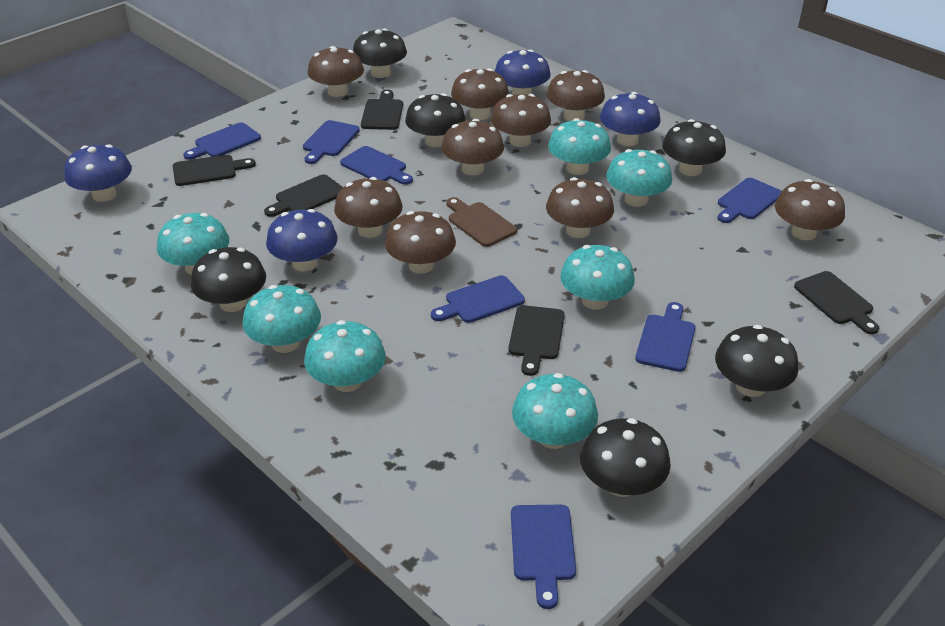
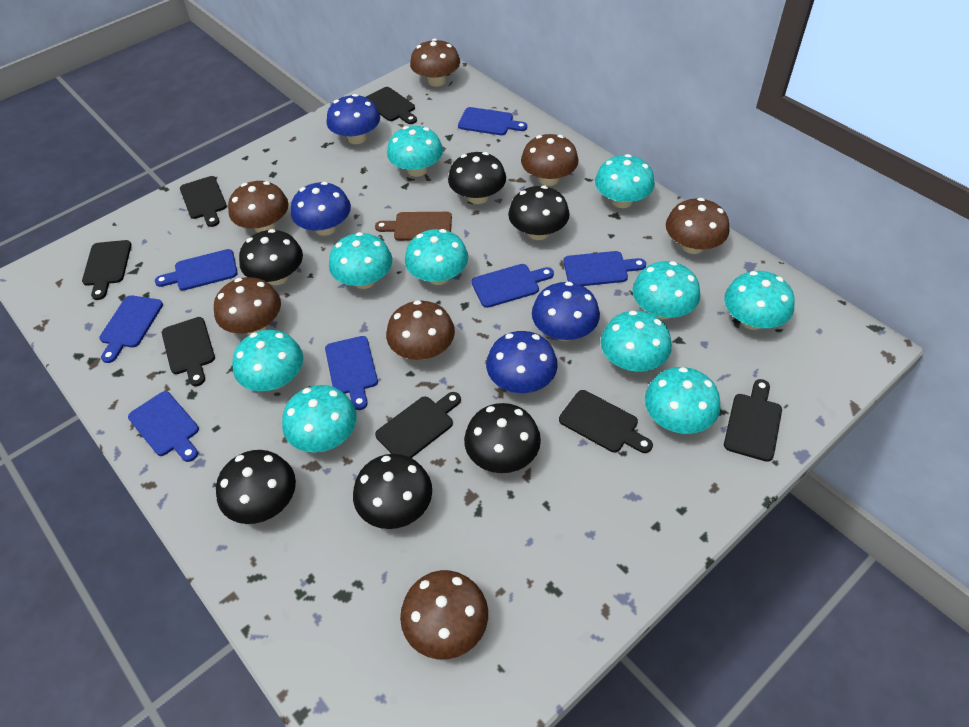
black cutting board: 5 -> 7
brown mushroom: 9 -> 7
turquoise mushroom: 7 -> 10

